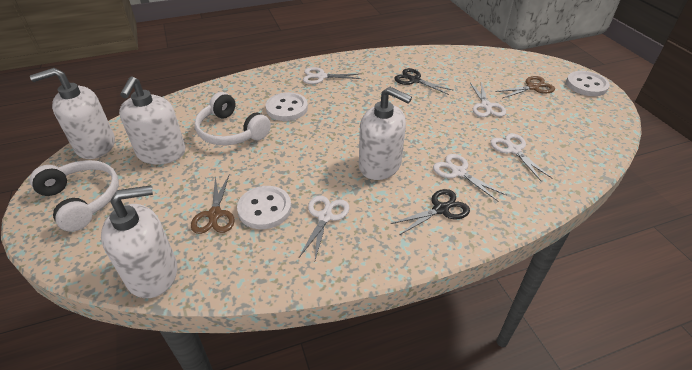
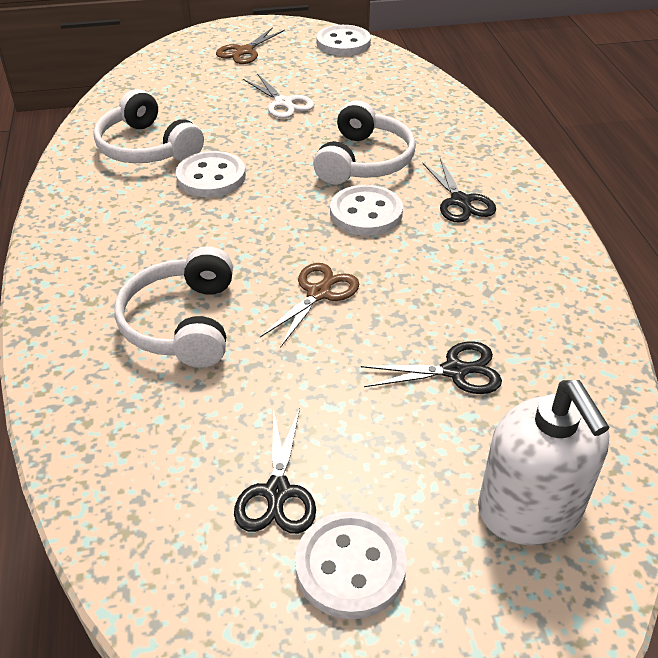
black scissors: 2 -> 3
white button: 3 -> 4
white headphones: 2 -> 3
white scissors: 5 -> 1
white soap dispenser: 4 -> 1

